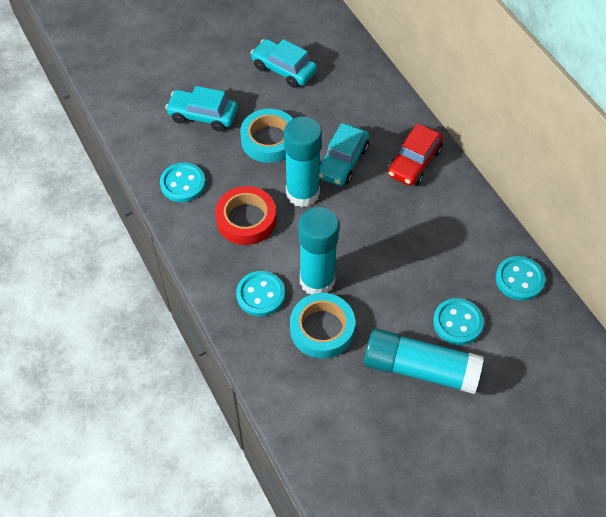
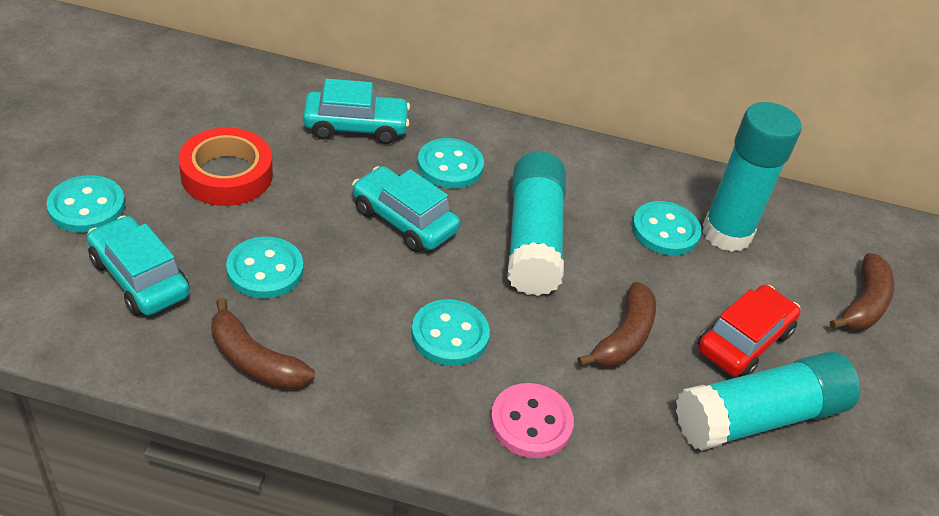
brown banana: 0 -> 3
pink button: 0 -> 1
turquoise button: 4 -> 5
turquoise tape: 2 -> 0

